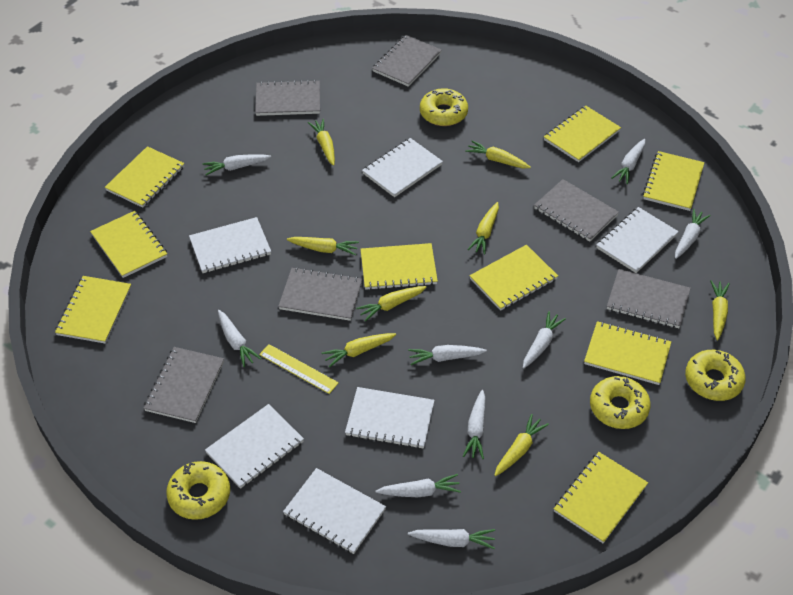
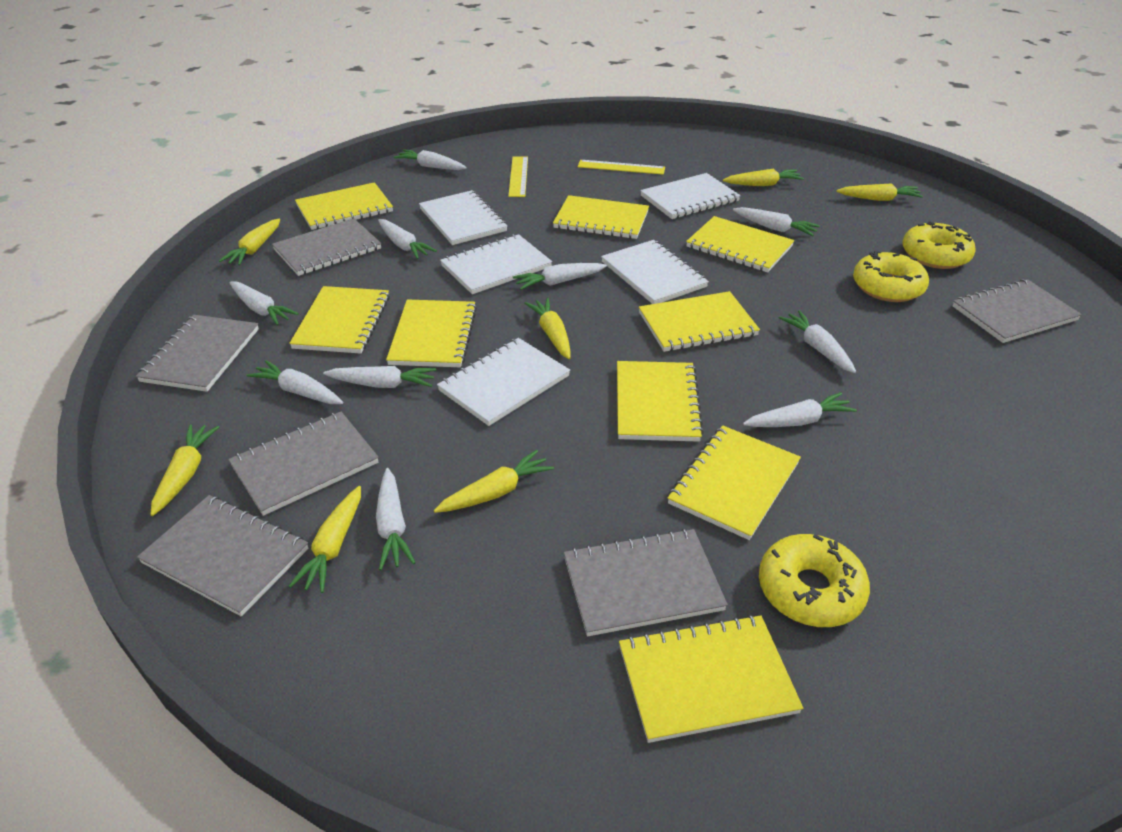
white carrot: 9 -> 10
white notebook: 6 -> 5
yellow carrot: 8 -> 7
yellow donut: 4 -> 3
yellow ruler: 1 -> 2

